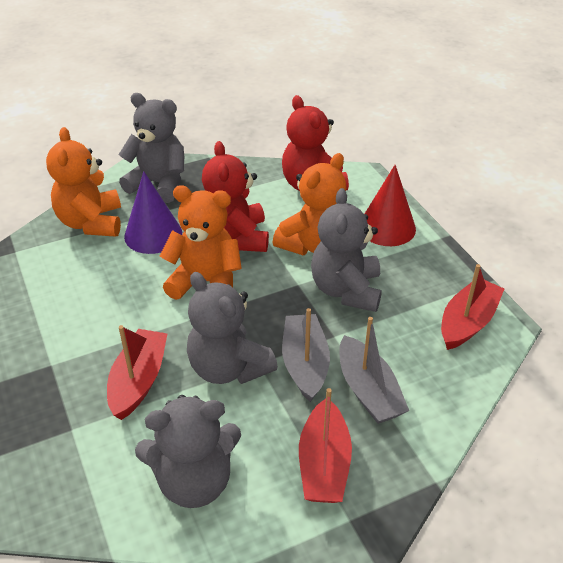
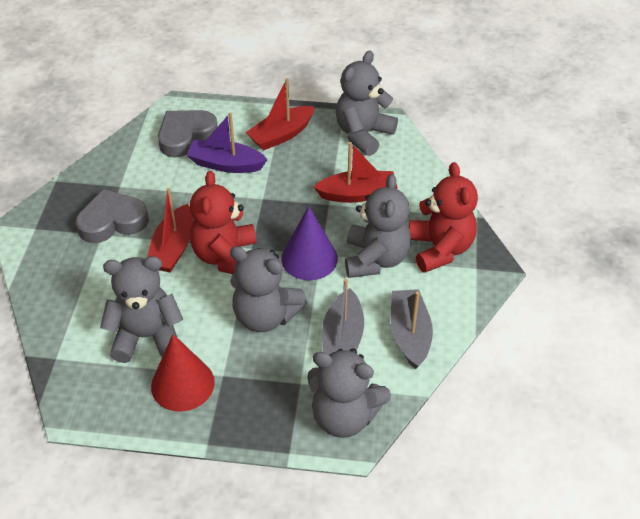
grey heart: 0 -> 2
grey teddy bear: 4 -> 5
orange teddy bear: 3 -> 0
purple boat: 0 -> 1

